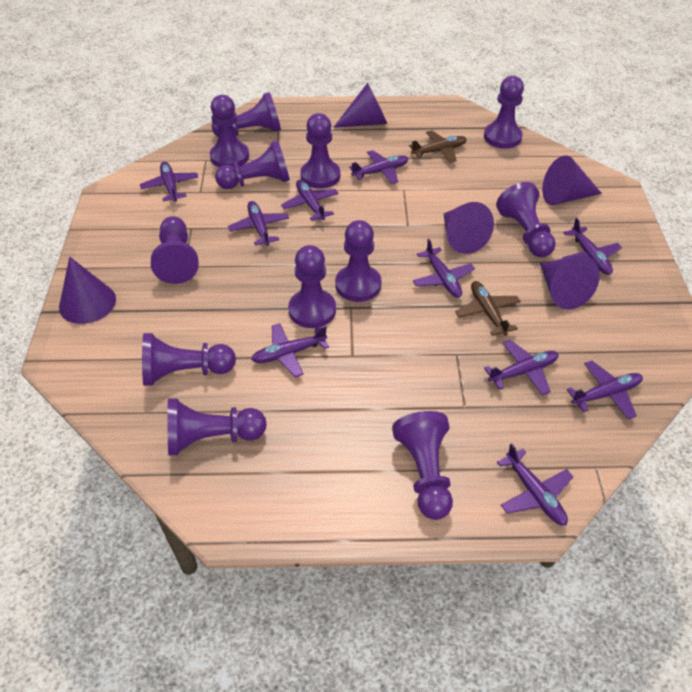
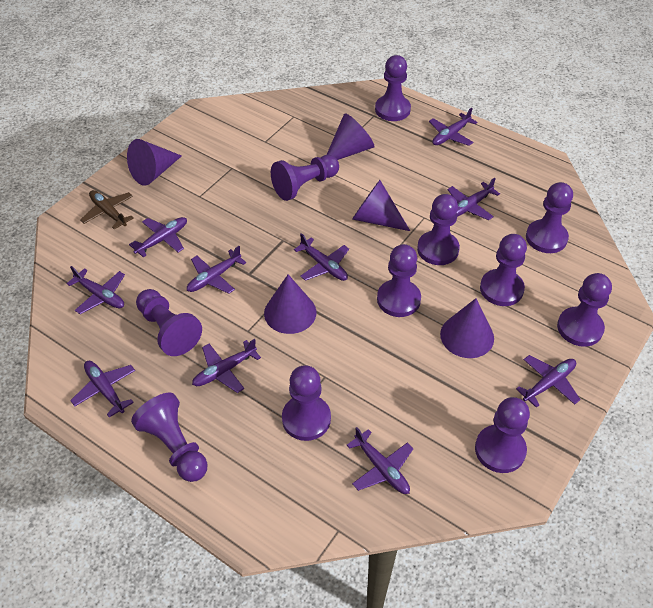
brown plane: 2 -> 1
purple pawn: 12 -> 11

